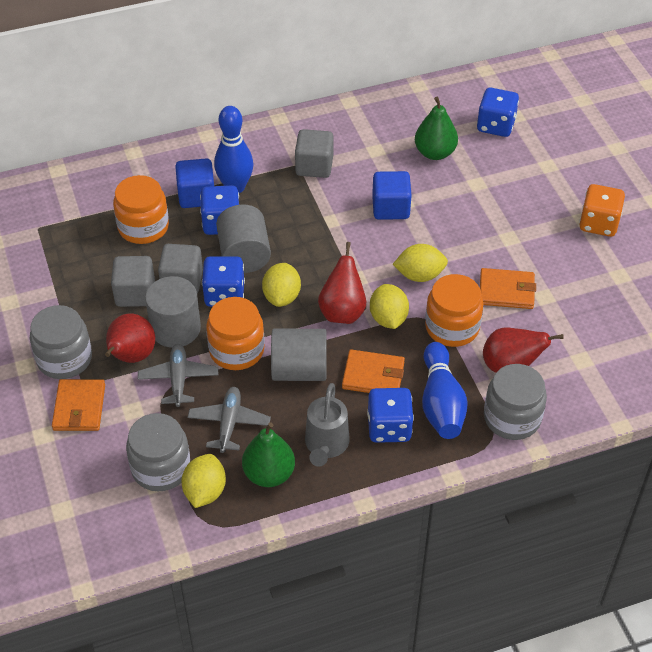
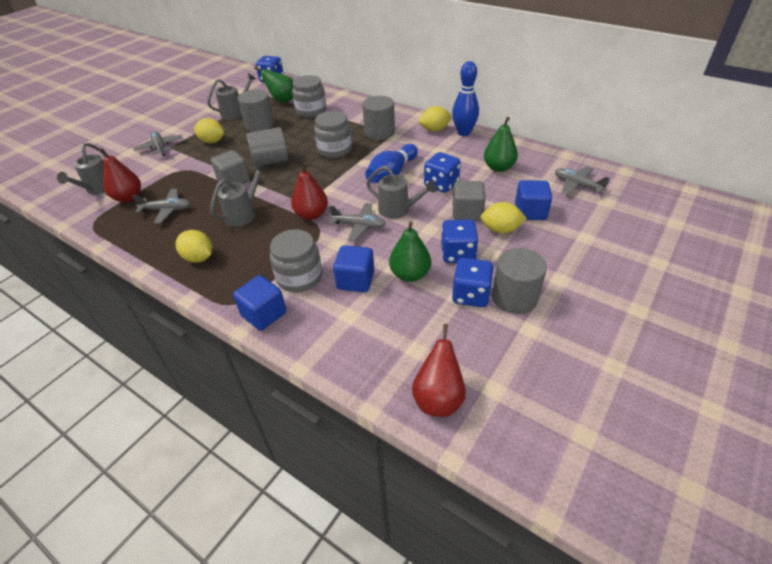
blue cube: 2 -> 3
green pear: 2 -> 3
grey cube: 3 -> 2
grey cylinder: 3 -> 4
grey plane: 2 -> 4
grey watering can: 1 -> 4
orange dice: 1 -> 0
orange jar: 3 -> 0
orange wallet: 3 -> 0

